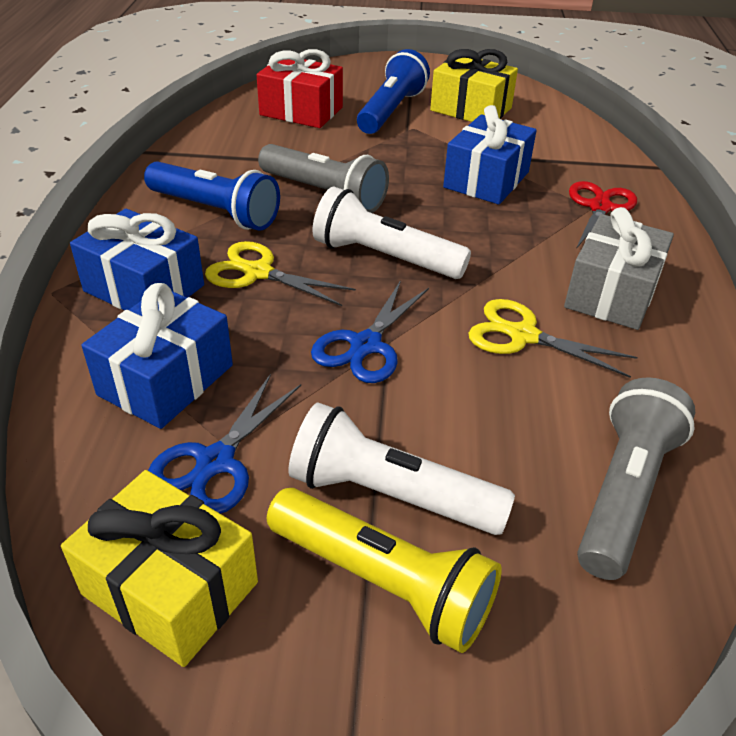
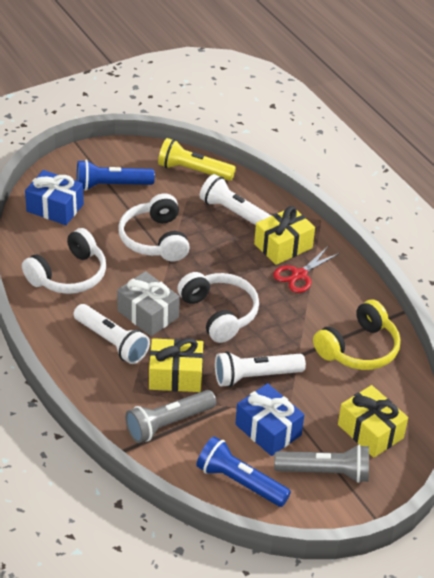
blue gift: 3 -> 2
blue scissors: 2 -> 0
red gift: 1 -> 0
white flashlight: 2 -> 3
white headphones: 0 -> 3
yellow gift: 2 -> 3
yellow headphones: 0 -> 1
yellow scissors: 2 -> 0

